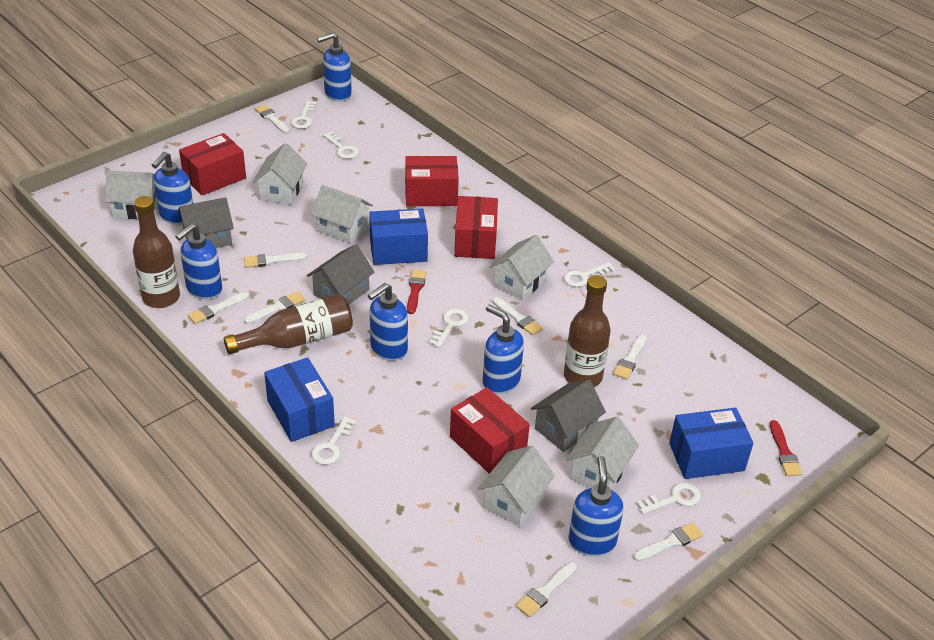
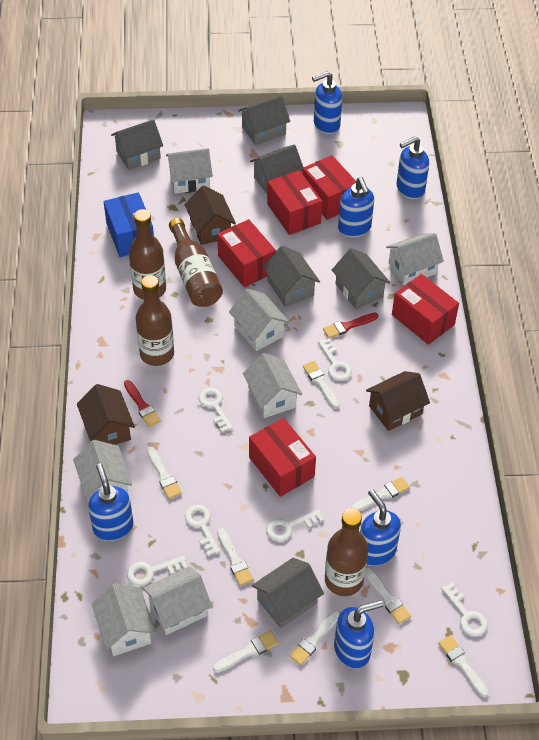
blue box: 3 -> 1
brown bottle: 3 -> 4
brown house: 0 -> 3
grey house: 3 -> 6
red box: 4 -> 5
white house: 6 -> 7

